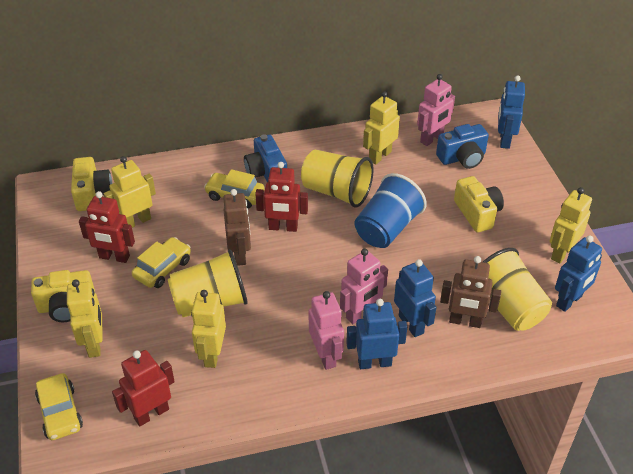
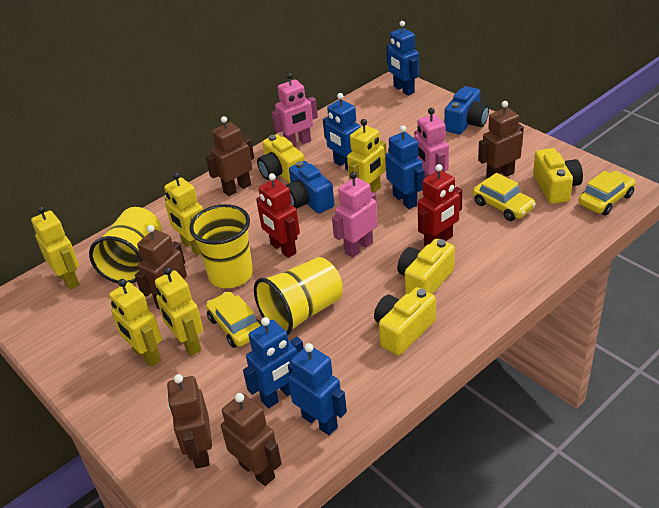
blue cup: 1 -> 0
blue robot: 4 -> 5
brown robot: 2 -> 5
red robot: 3 -> 2
yellow camera: 3 -> 4

